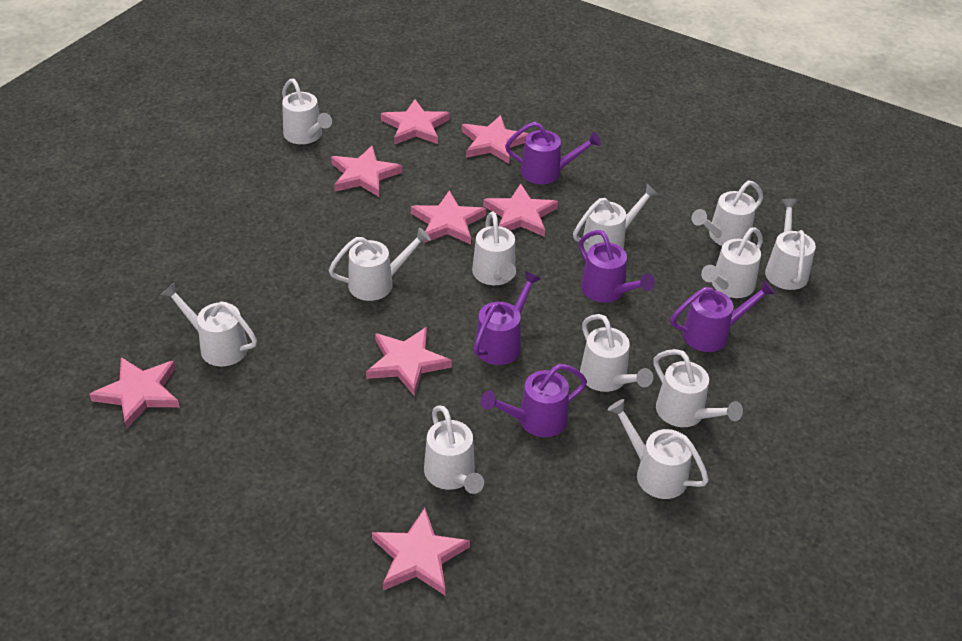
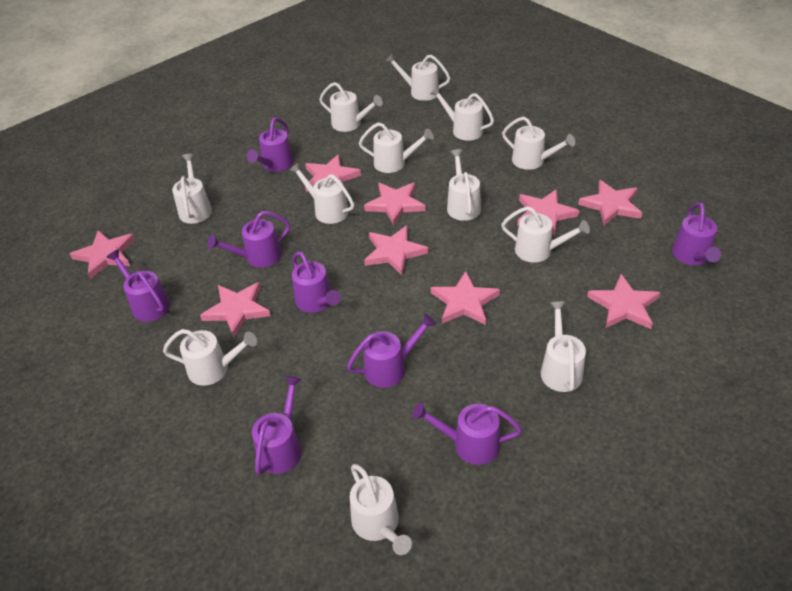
pink star: 8 -> 9
purple watering can: 5 -> 8

